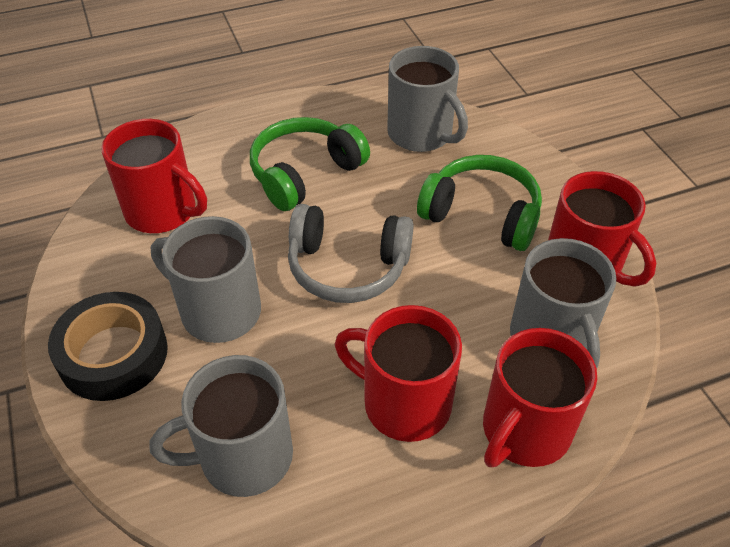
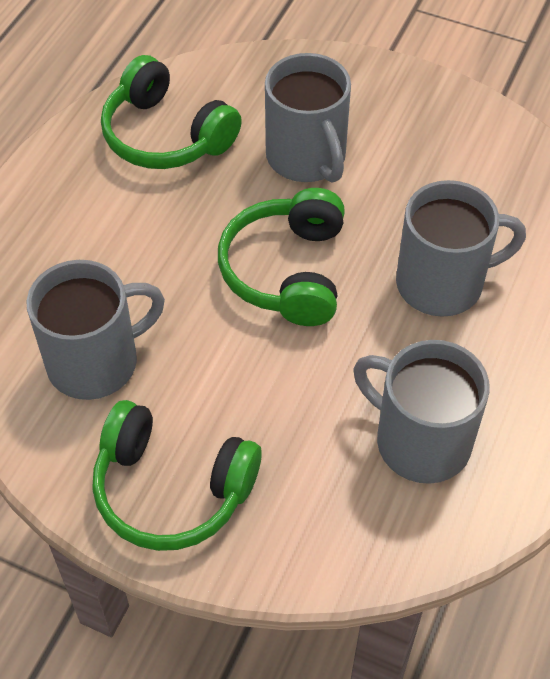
black tape: 1 -> 0
green headphones: 2 -> 3
grey headphones: 1 -> 0
red mug: 4 -> 0

